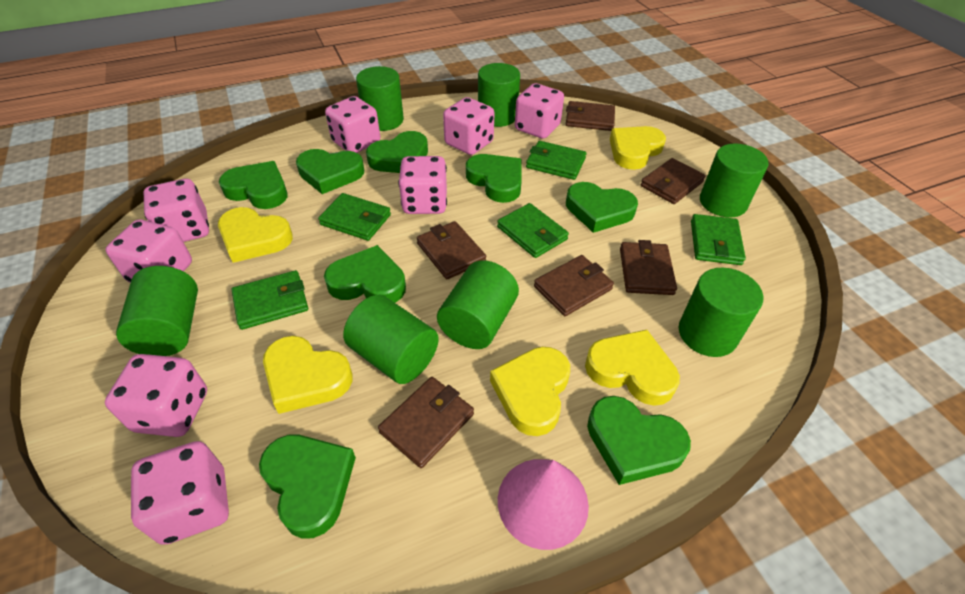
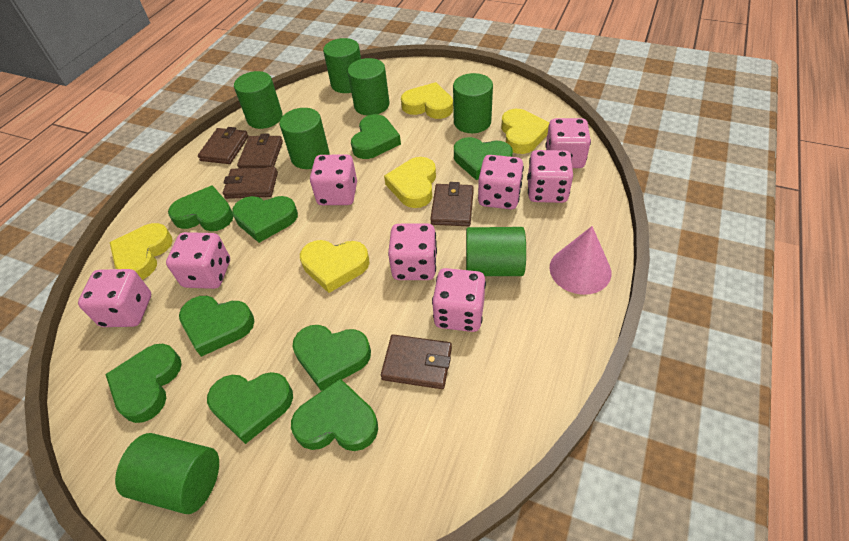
brown wallet: 6 -> 5
green heart: 8 -> 9
green wallet: 5 -> 0

